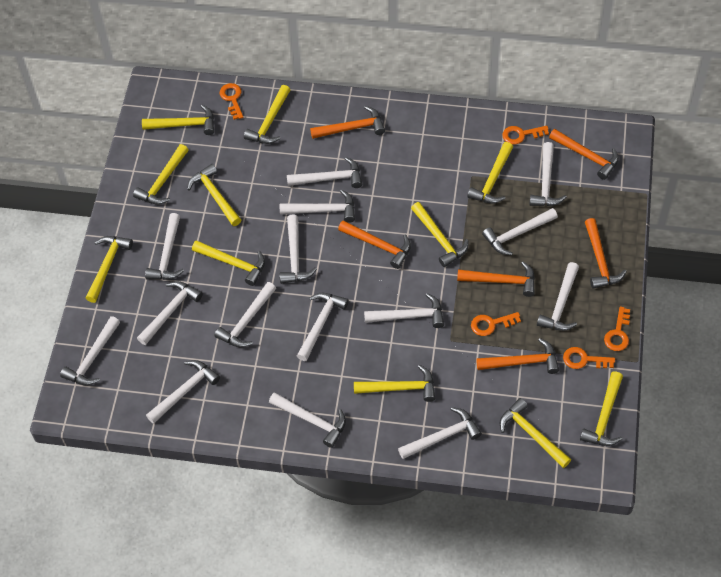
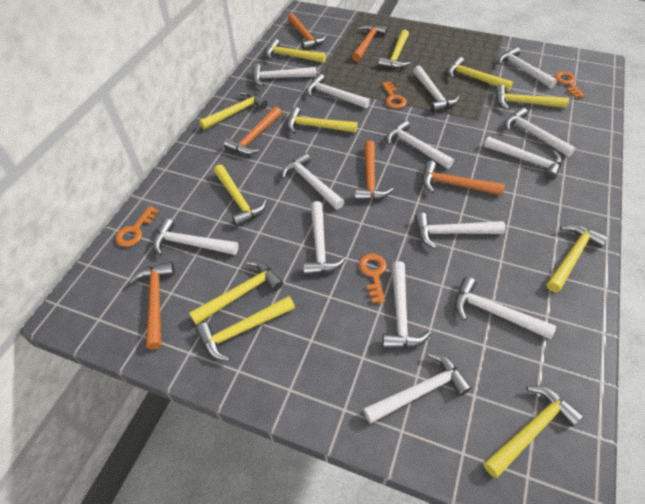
orange key: 5 -> 4
white hammer: 15 -> 14

